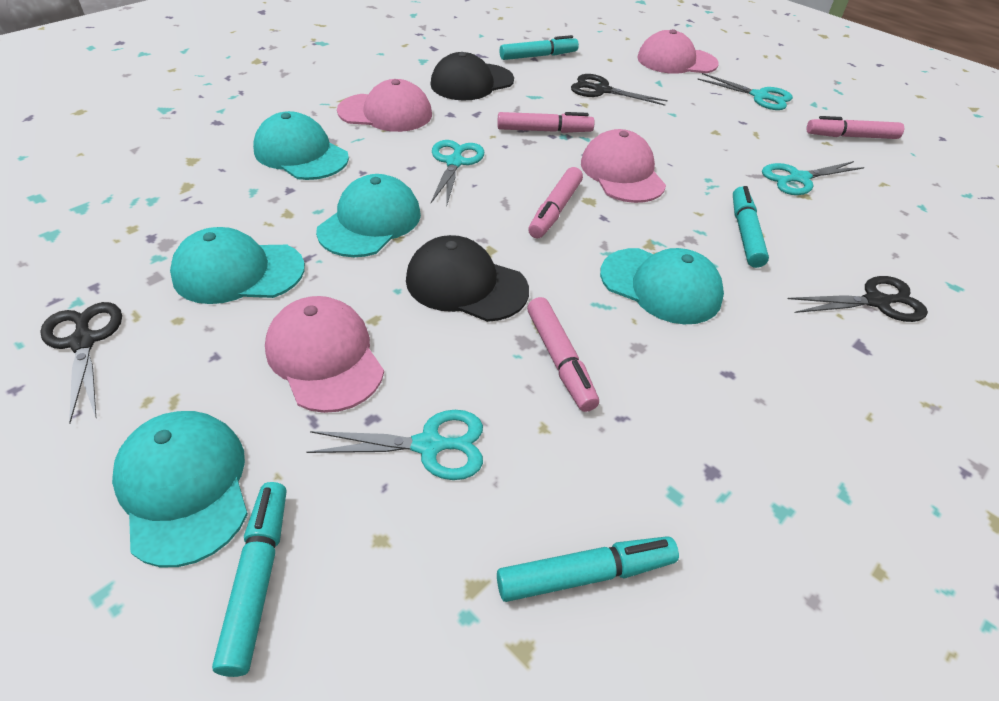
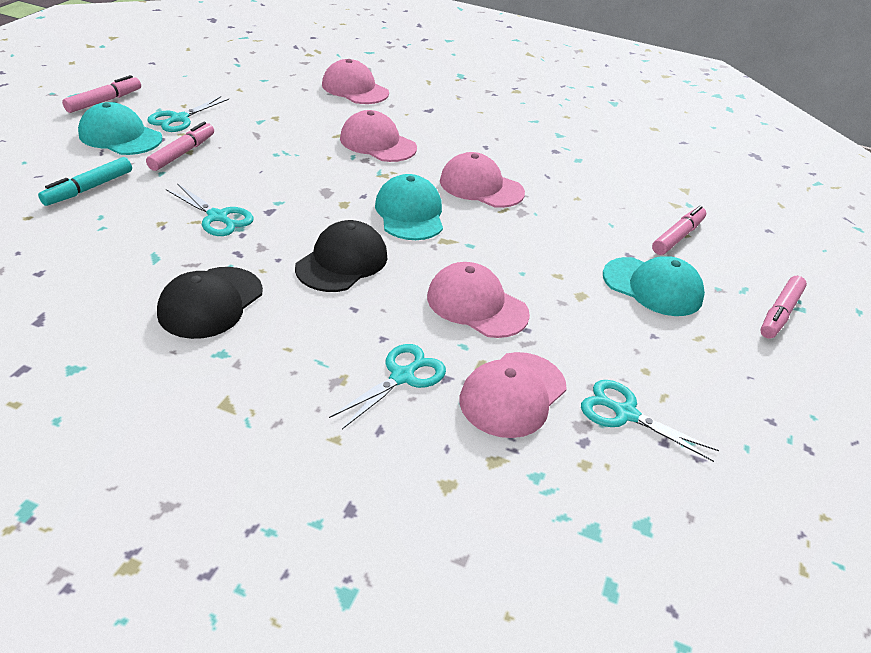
black scissors: 3 -> 0
pink cap: 4 -> 5
turquoise cap: 5 -> 3
turquoise marker: 4 -> 1

